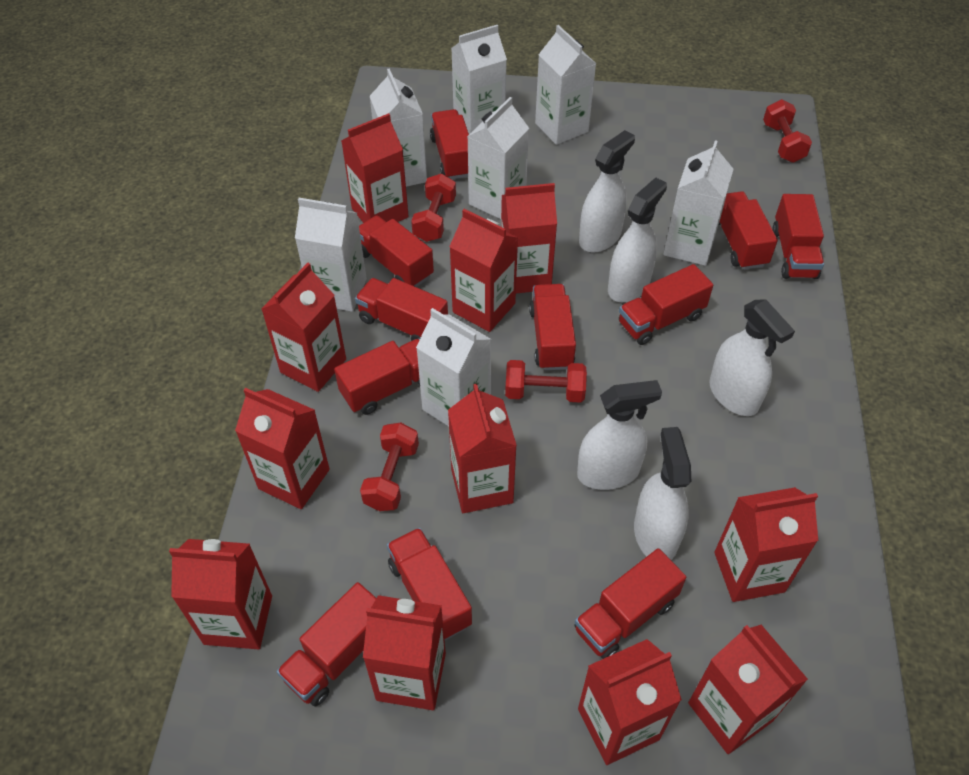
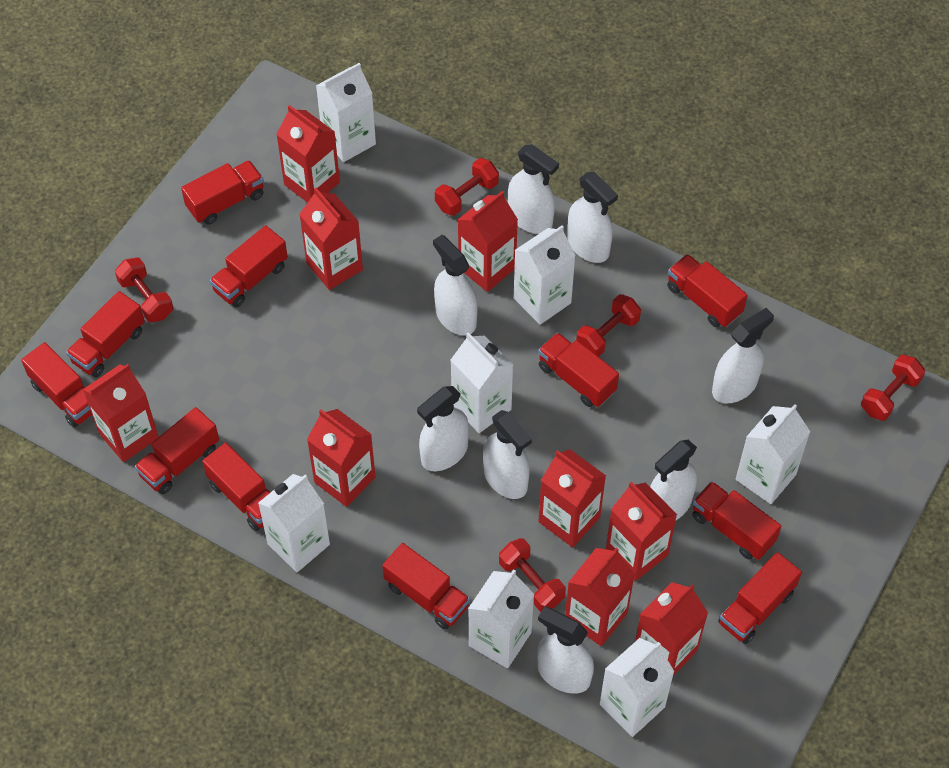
red carton: 11 -> 9
red dumbbell: 4 -> 5
white spray bottle: 5 -> 8

